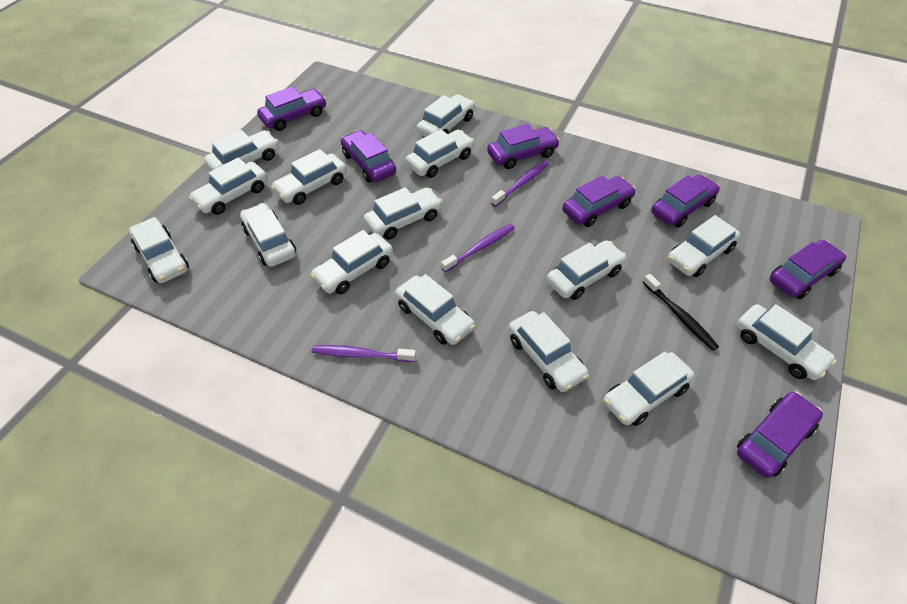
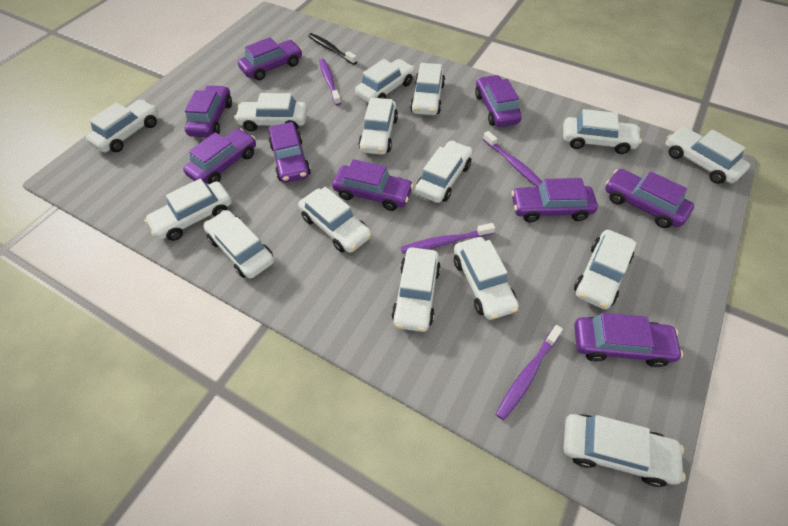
purple car: 7 -> 9
purple toothbrush: 3 -> 4

